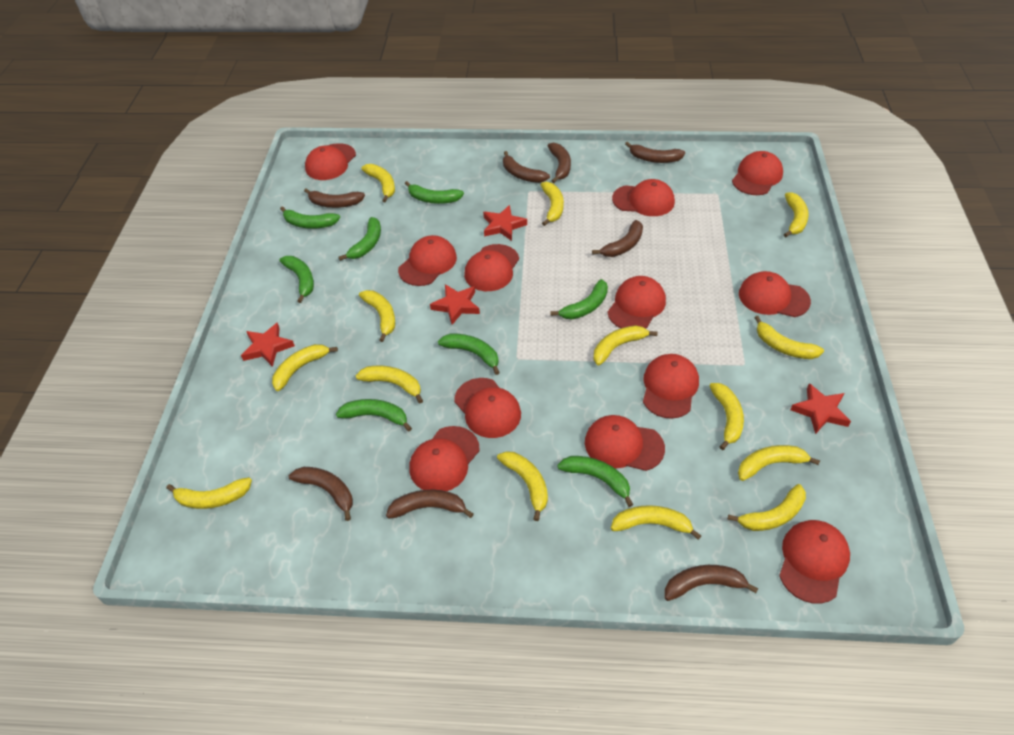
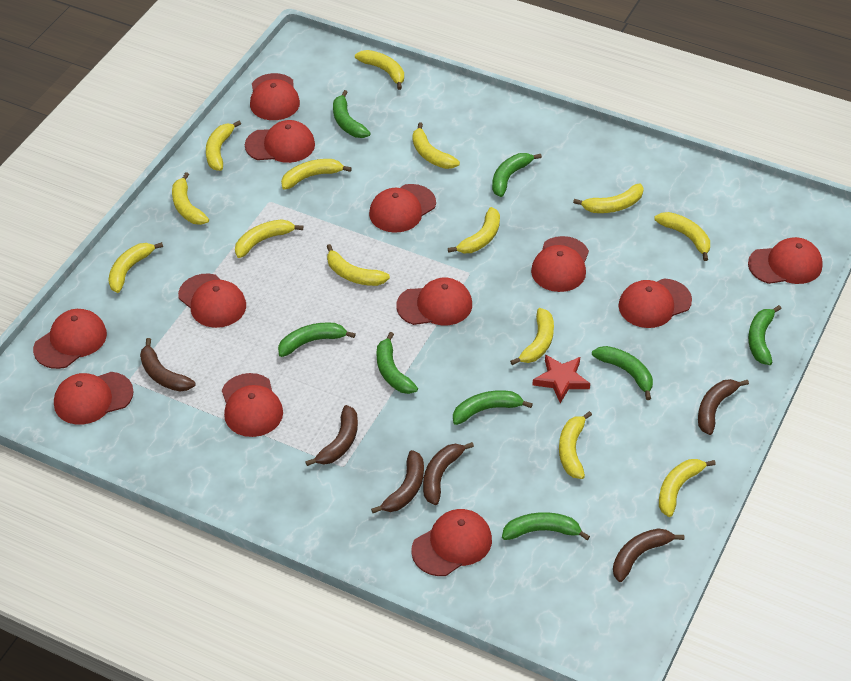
brown banana: 8 -> 6
red star: 4 -> 1

